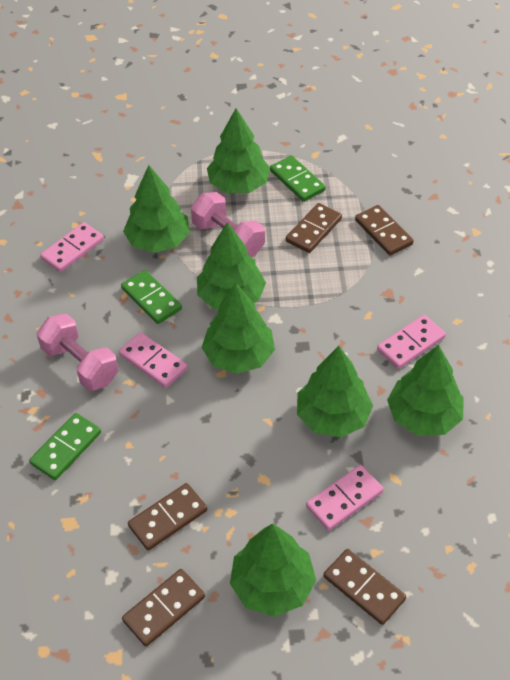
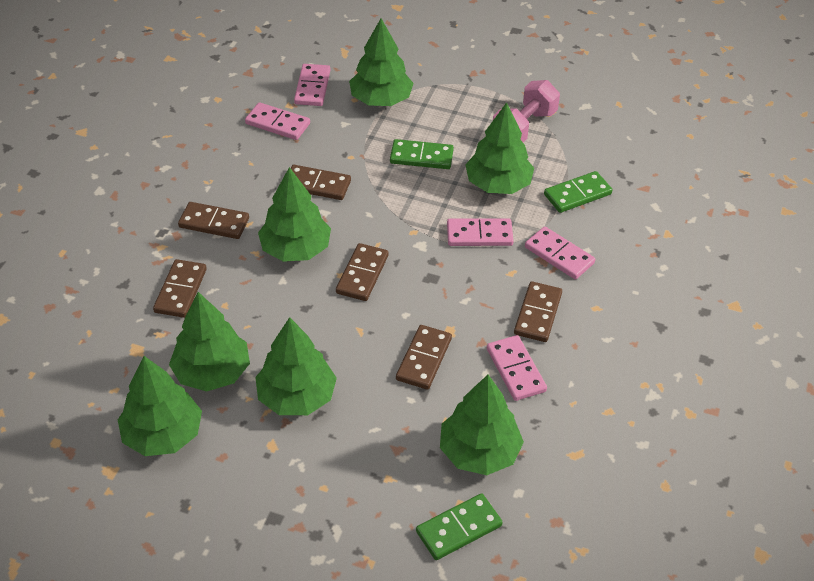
brown domino: 5 -> 6
pink domino: 4 -> 5
pink dumbbell: 2 -> 1

